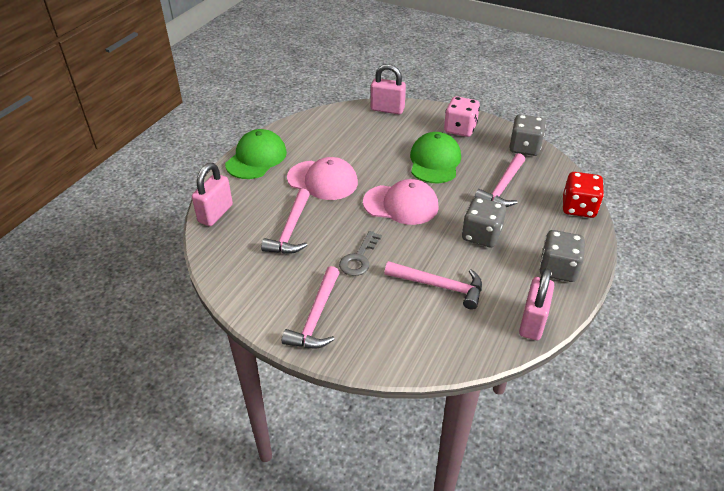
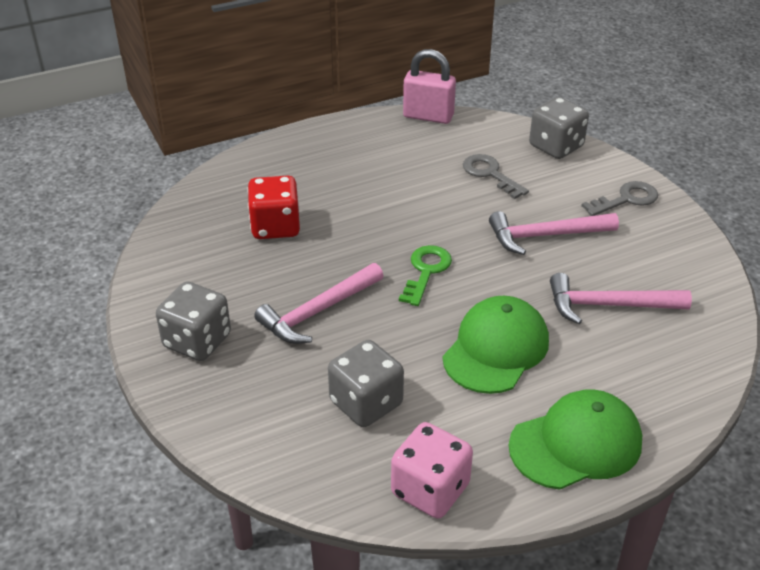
green key: 0 -> 1
grey key: 1 -> 2
pink cap: 2 -> 0
pink hammer: 4 -> 3
pink padlock: 3 -> 1

